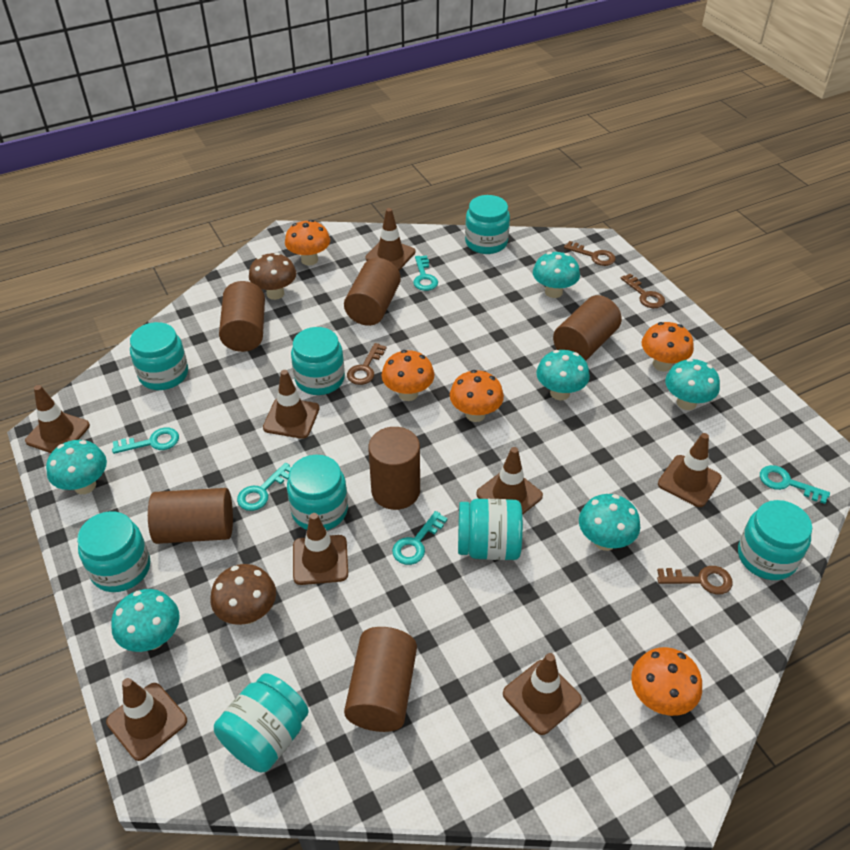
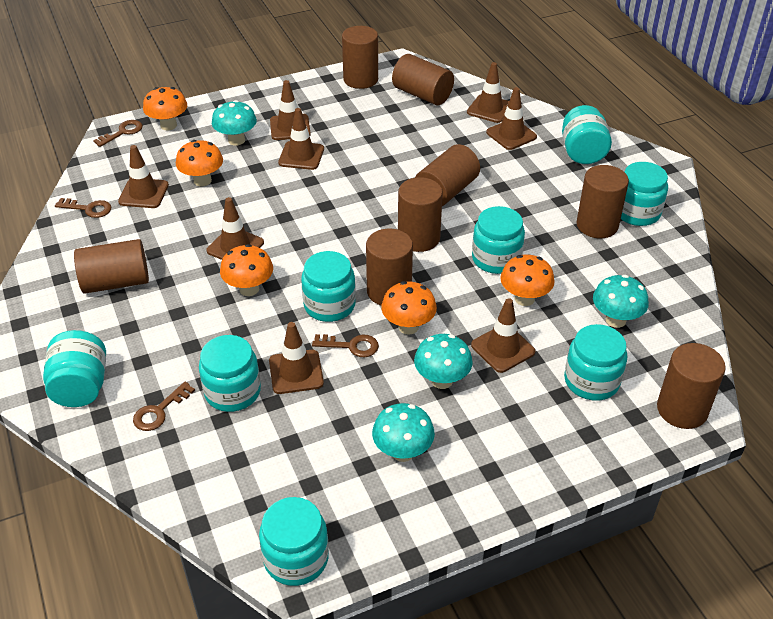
brown cylinder: 6 -> 8
brown mushroom: 2 -> 0
turquoise key: 5 -> 0
turquoise mushroom: 6 -> 4

